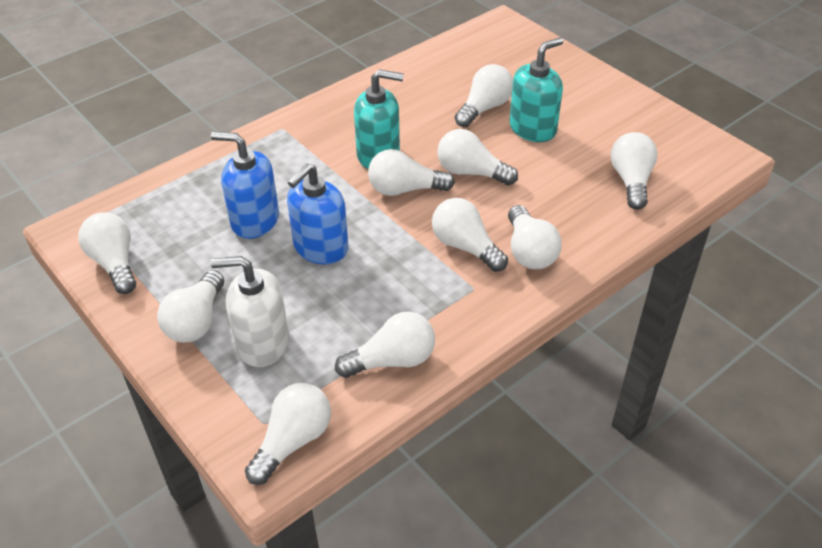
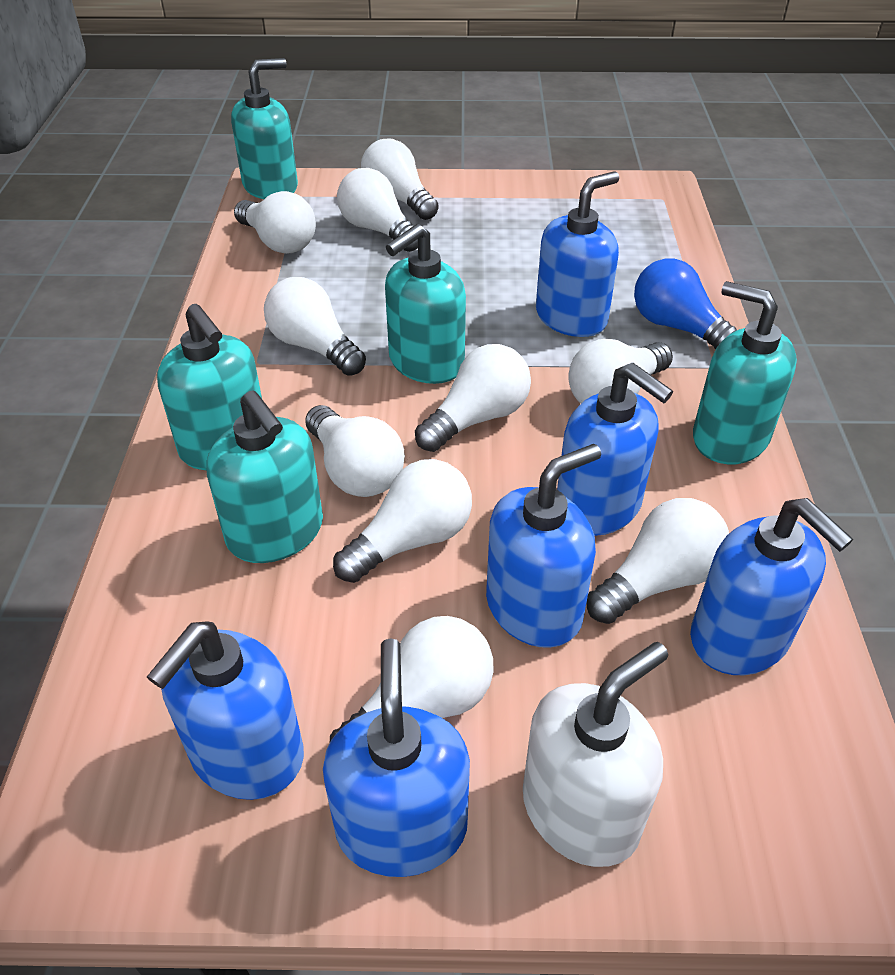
blue light bulb: 0 -> 1
blue soap dispenser: 2 -> 6
turquoise soap dispenser: 2 -> 5

